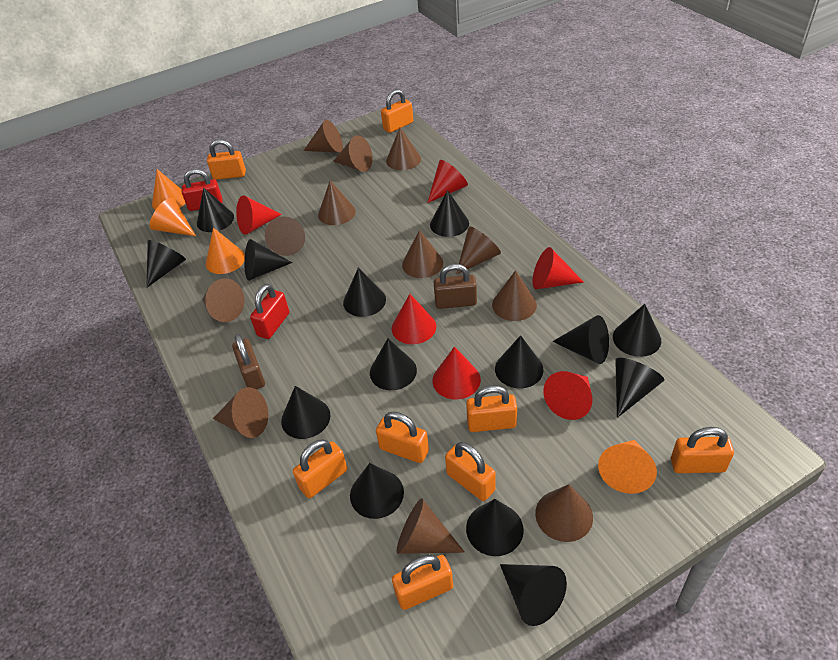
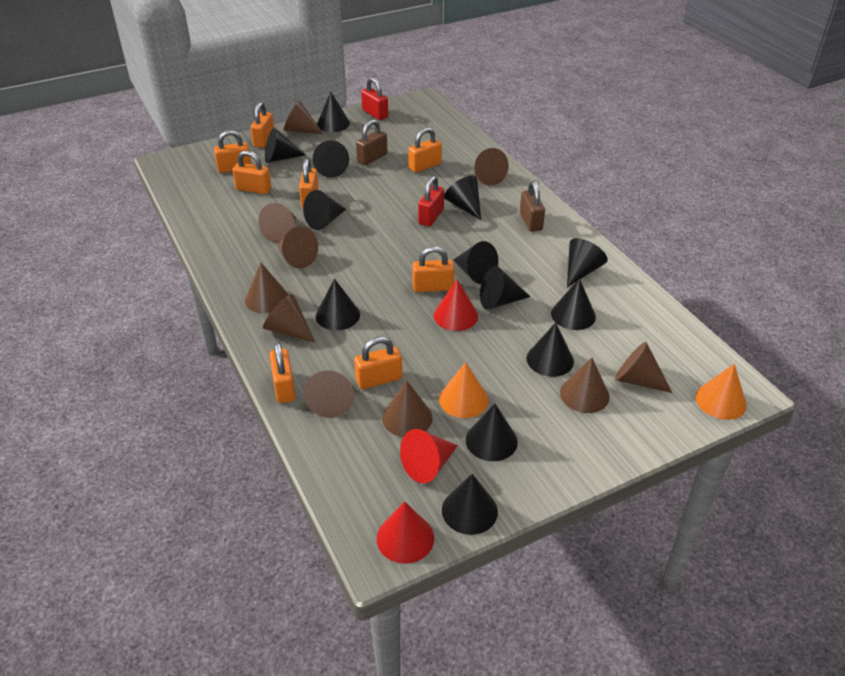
black cone: 14 -> 13
brown cone: 12 -> 10
orange cone: 4 -> 2
red cone: 6 -> 3

